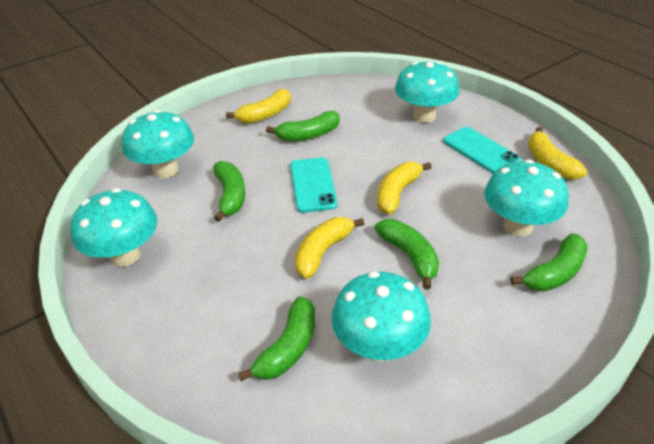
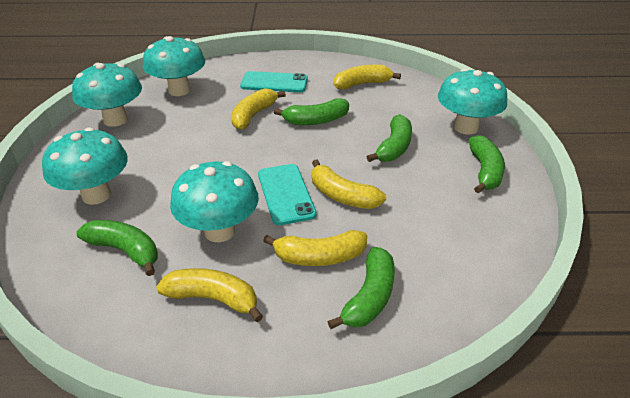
yellow banana: 4 -> 5

